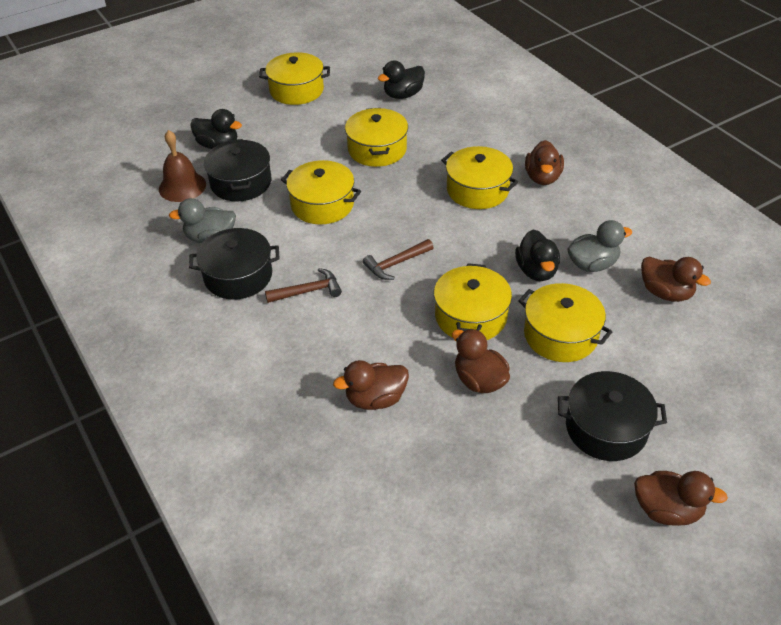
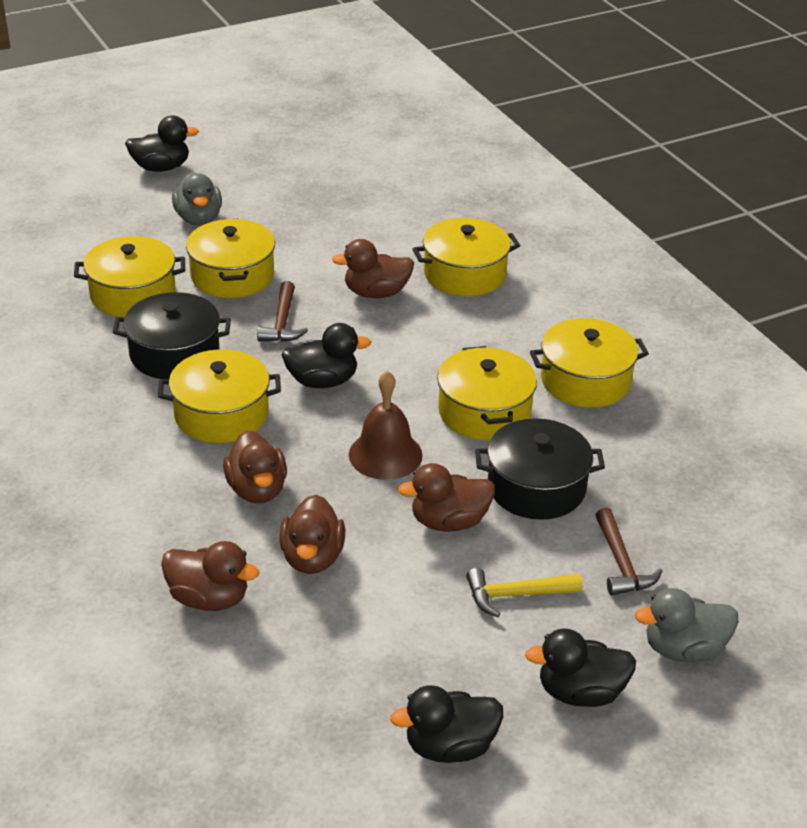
black duck: 3 -> 4
black pot: 3 -> 2
yellow hammer: 0 -> 1

